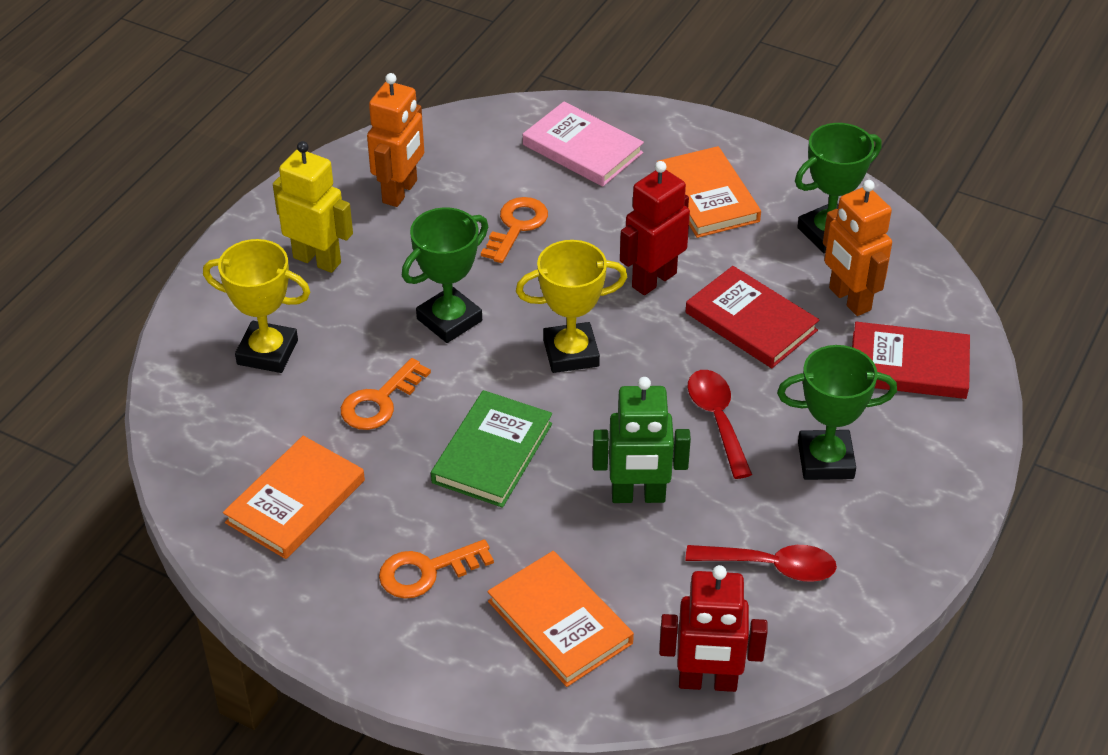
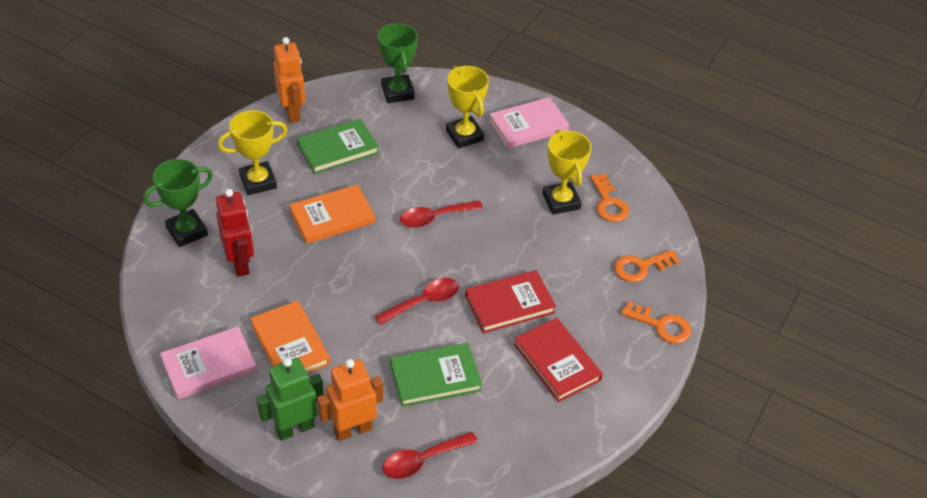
green book: 1 -> 2
green trophy: 3 -> 2
orange book: 3 -> 2
pink book: 1 -> 2
red robot: 2 -> 1
red spoon: 2 -> 3
yellow robot: 1 -> 0
yellow trophy: 2 -> 3

